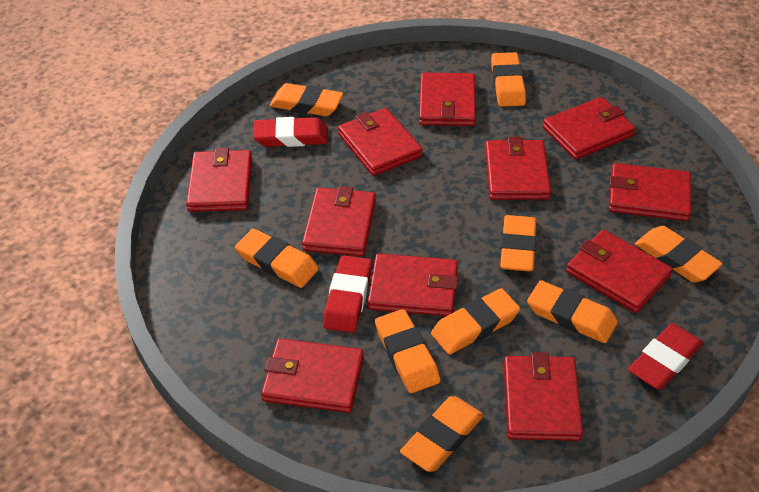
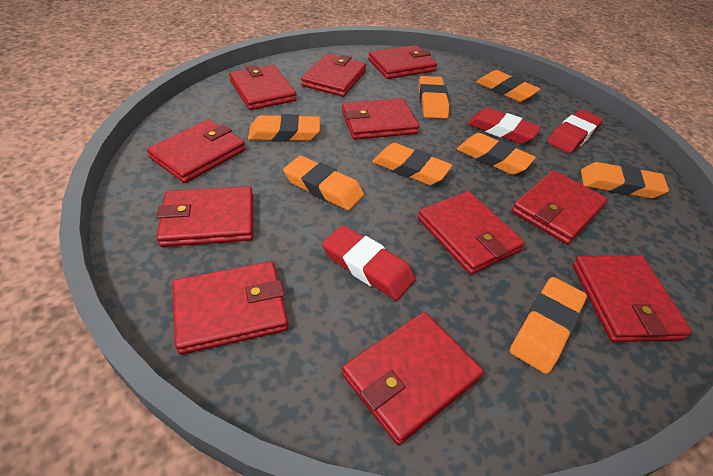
orange eraser: 9 -> 8

